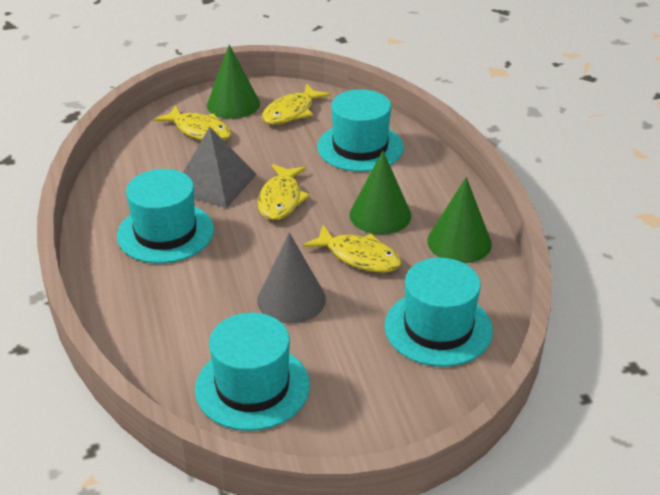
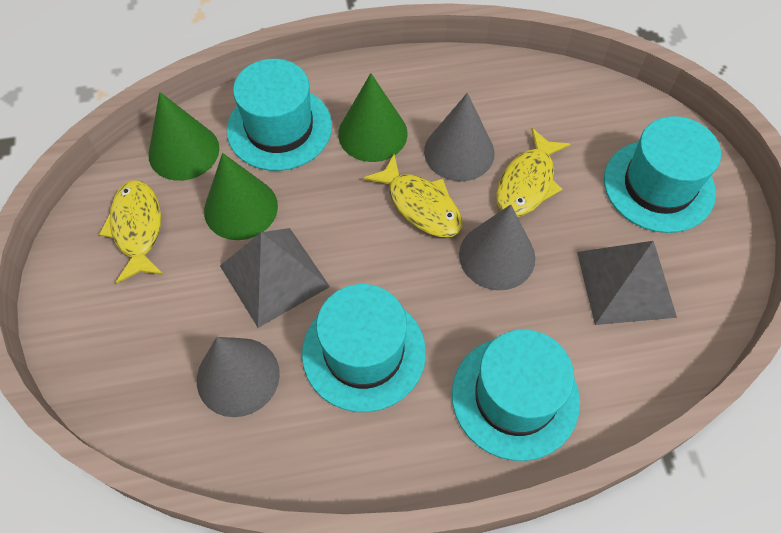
grey cone: 1 -> 3
grey pyramid: 1 -> 2
yellow fish: 4 -> 3

